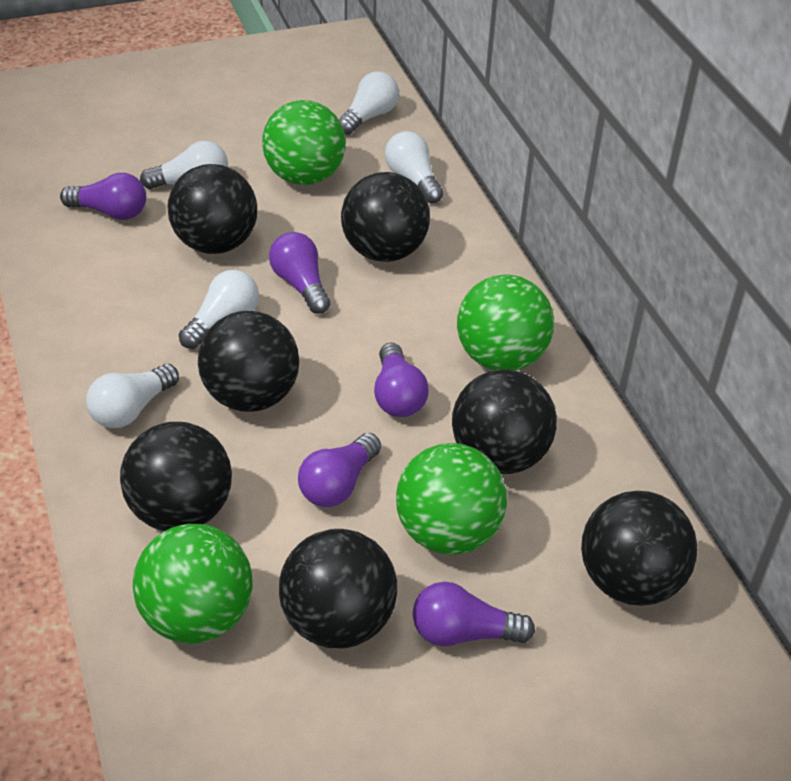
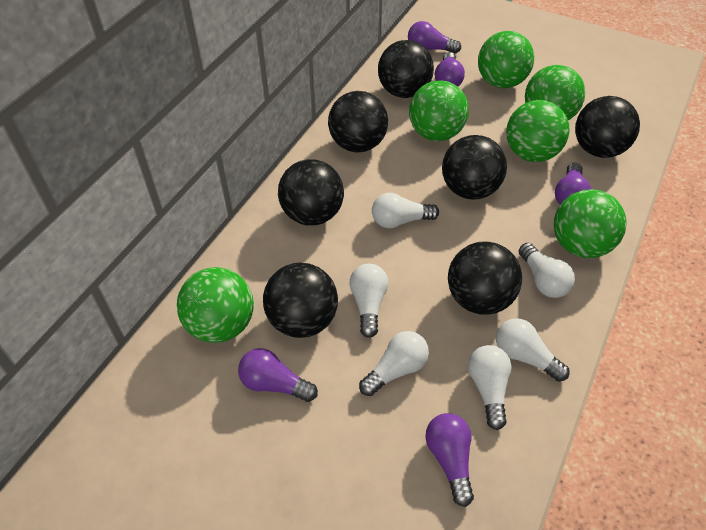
green ball: 4 -> 6
white light bulb: 5 -> 6

